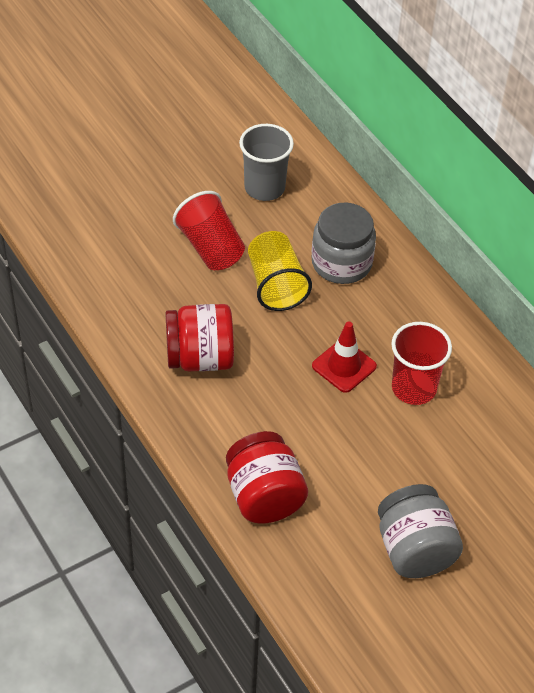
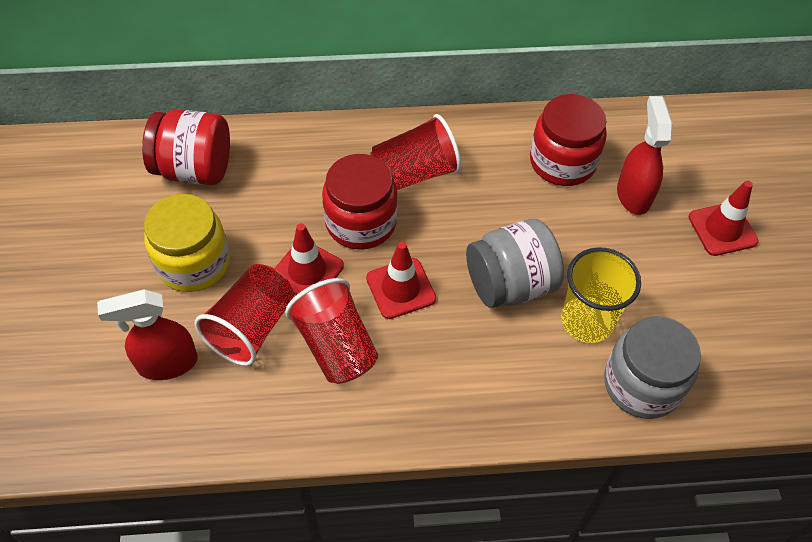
grey cup: 1 -> 0
red cup: 2 -> 3
red jar: 2 -> 3
red spray bottle: 0 -> 2
red traffic cone: 1 -> 3
yellow jar: 0 -> 1

